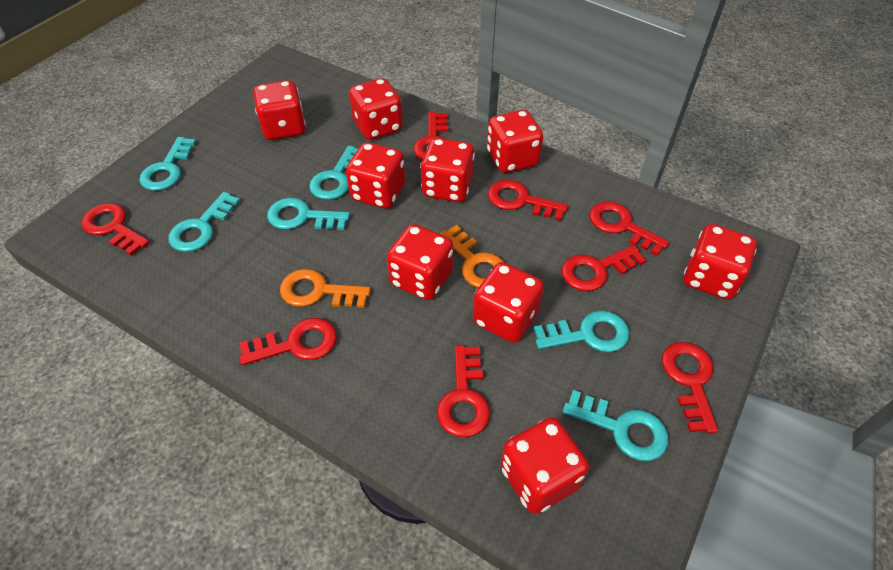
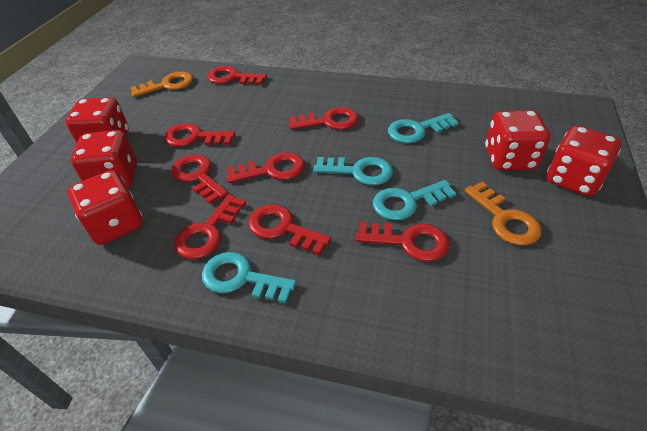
red dice: 9 -> 5
turquoise key: 6 -> 4

